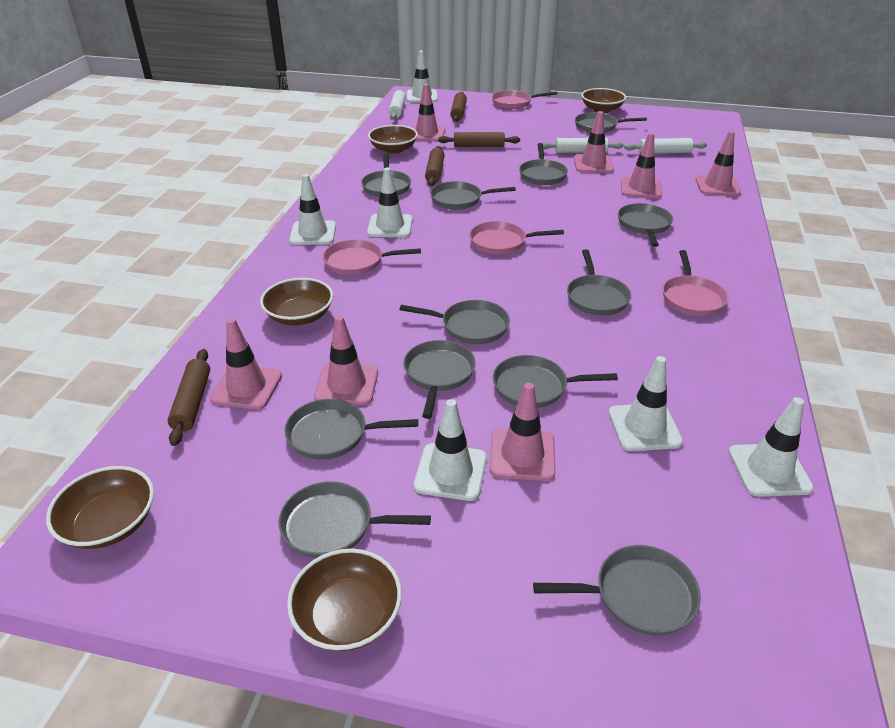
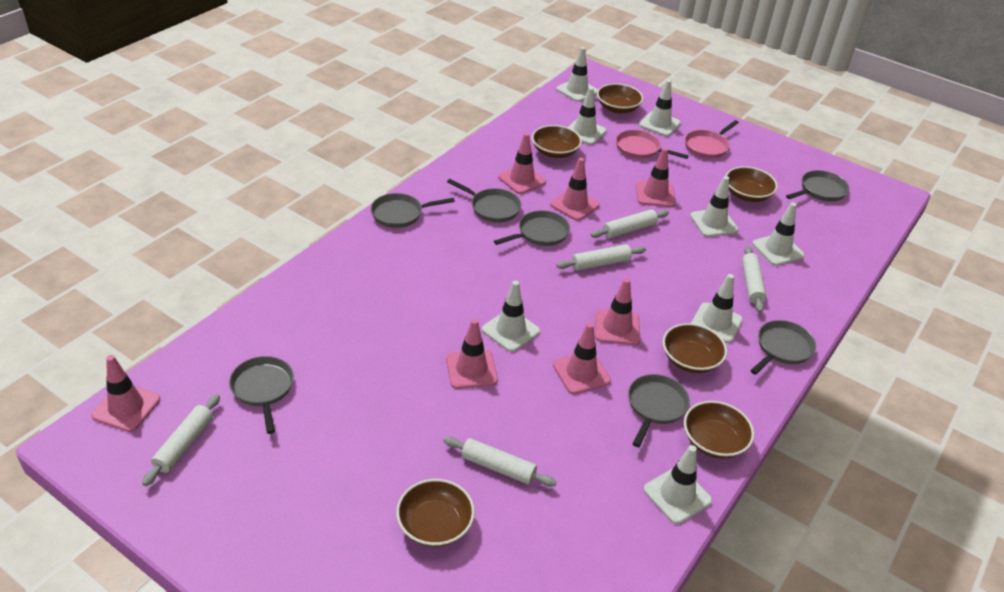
brown bowl: 5 -> 6
brown rolling pin: 4 -> 0
grey pan: 12 -> 7
pink pan: 4 -> 2
white rolling pin: 3 -> 5
white traffic cone: 6 -> 8

